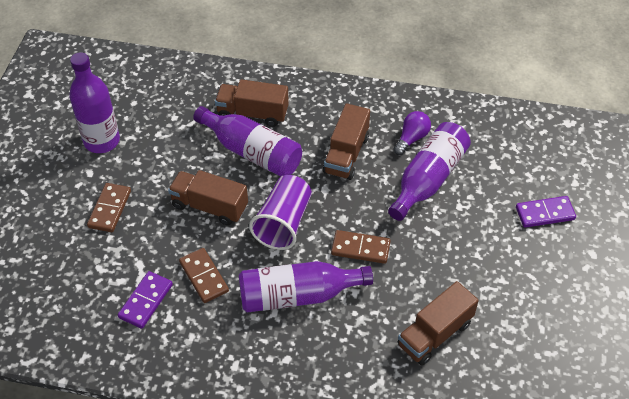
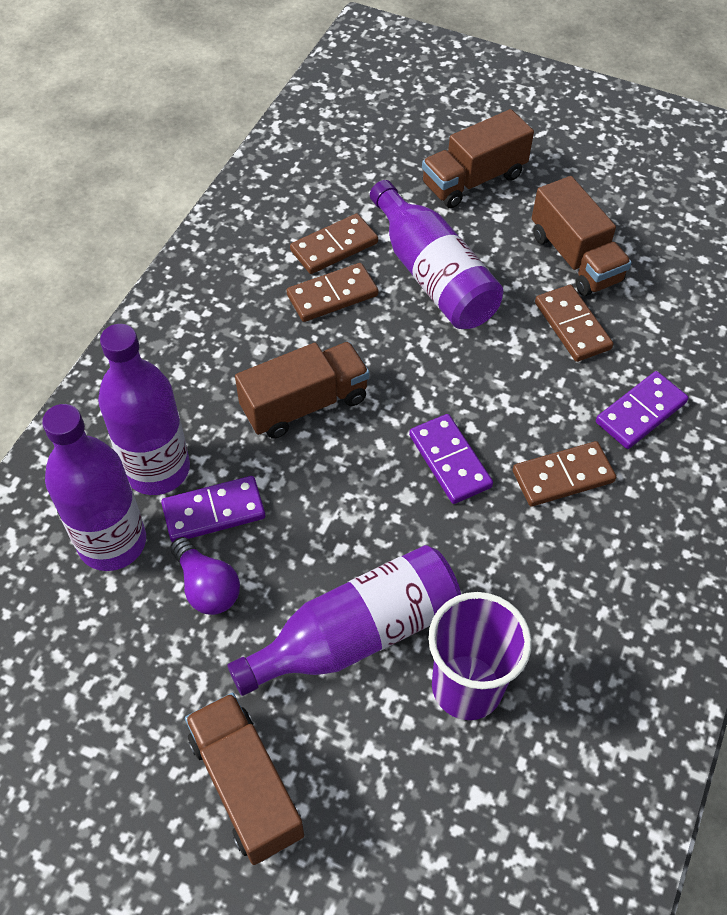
brown domino: 3 -> 4
purple domino: 2 -> 3

